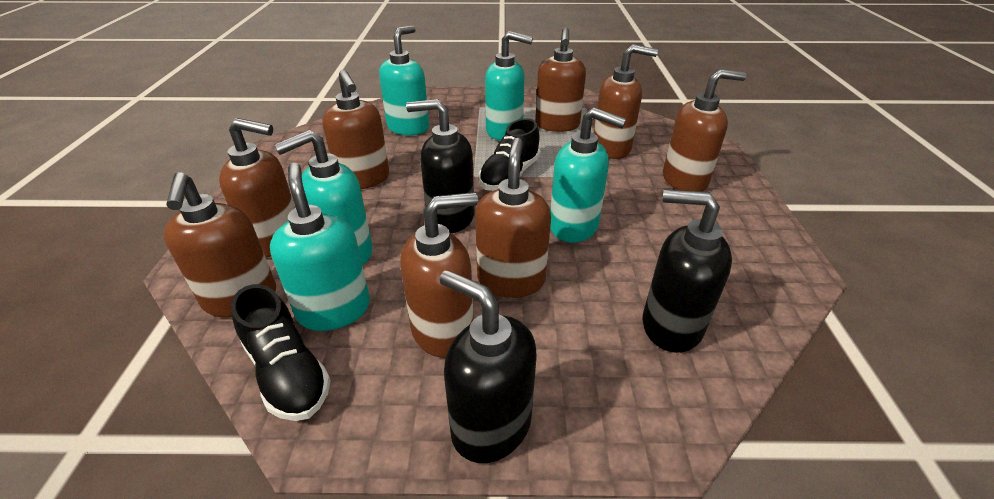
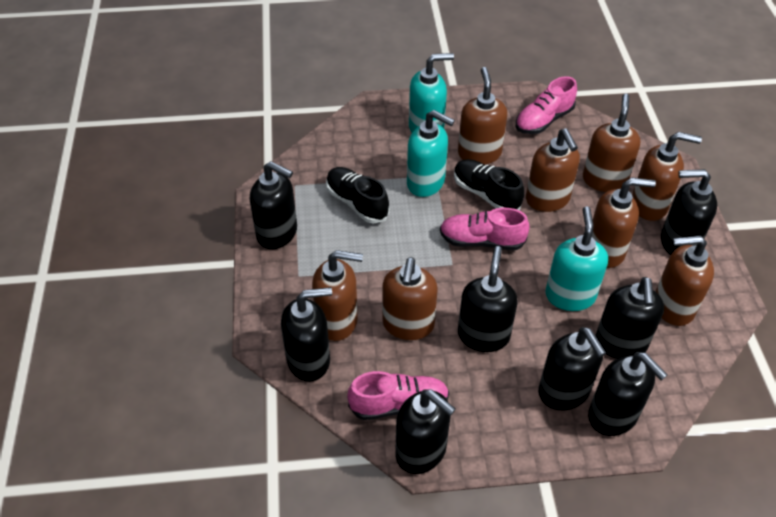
black soap dispenser: 3 -> 8
pink shoe: 0 -> 3
turquoise soap dispenser: 5 -> 3

